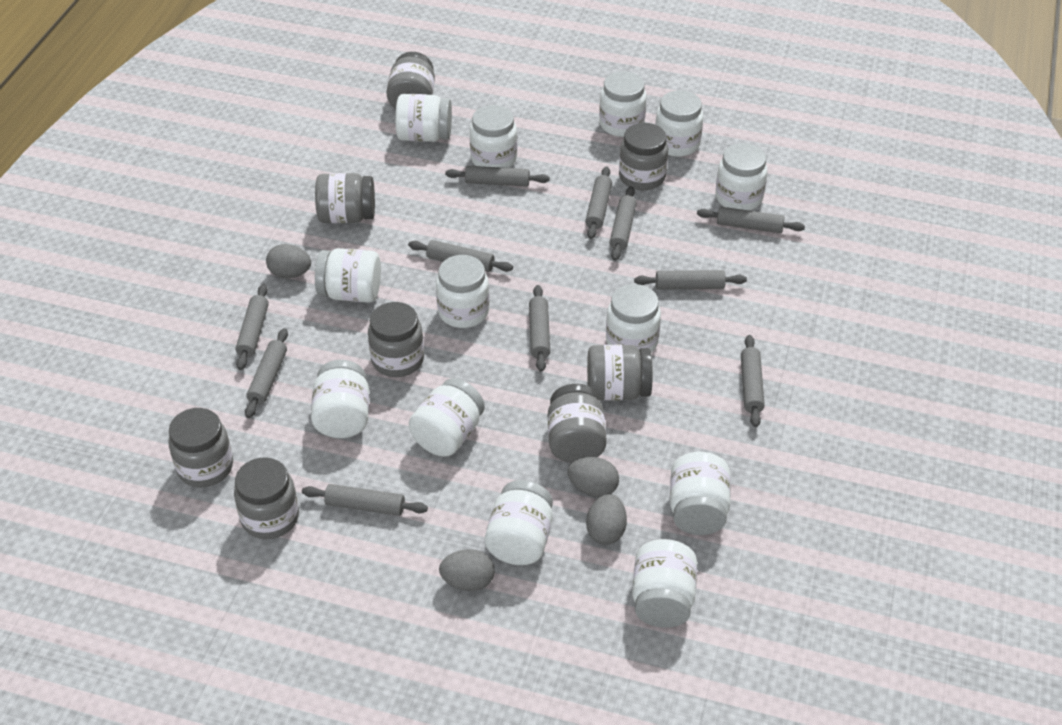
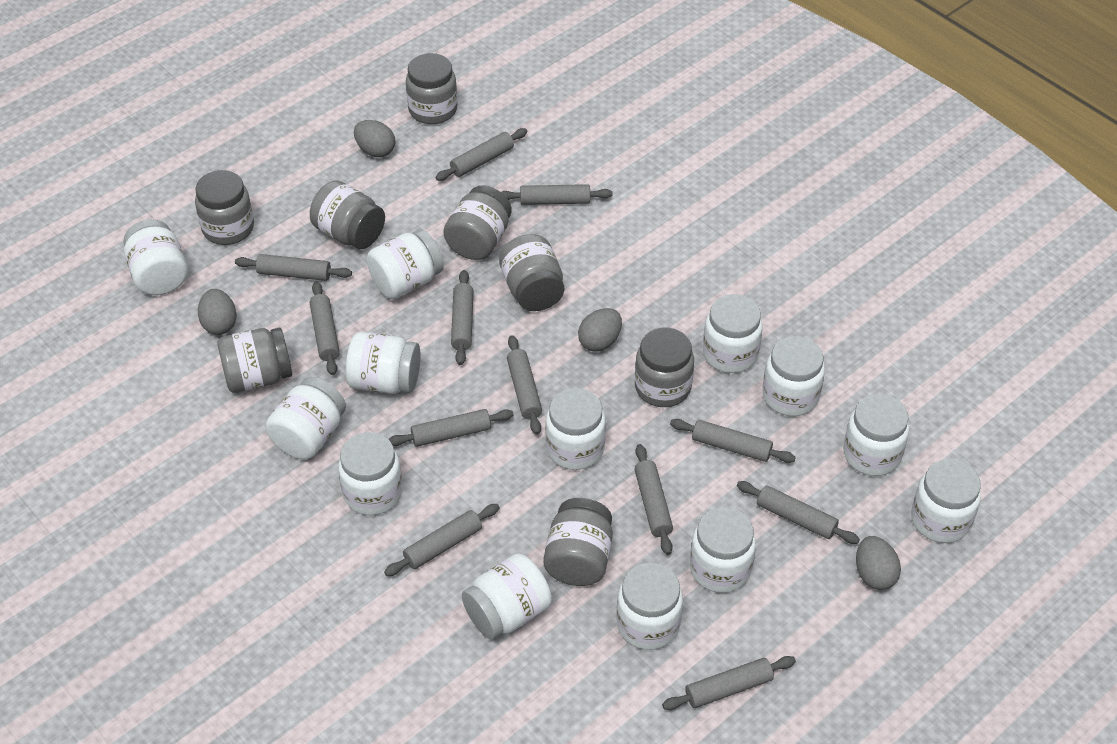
grey rolling pin: 11 -> 12

